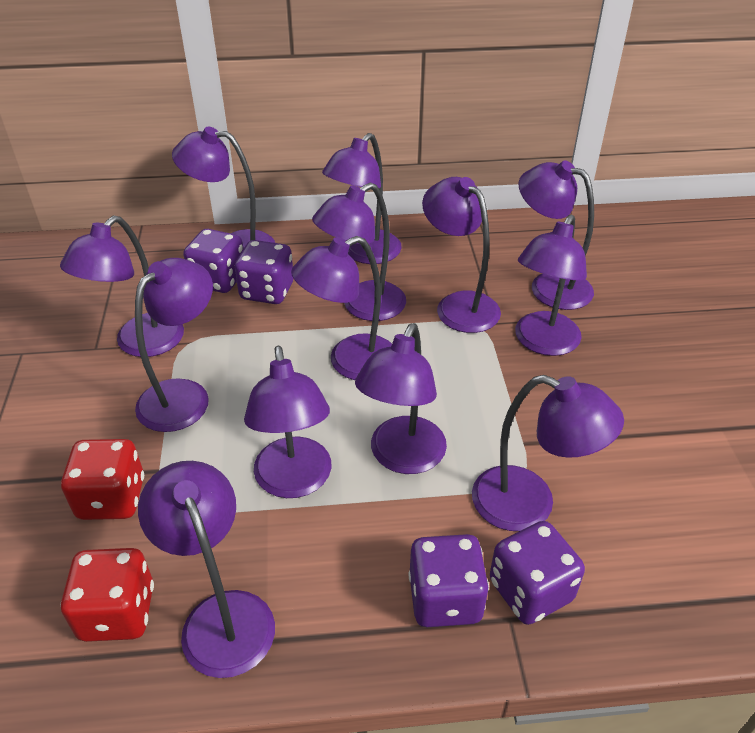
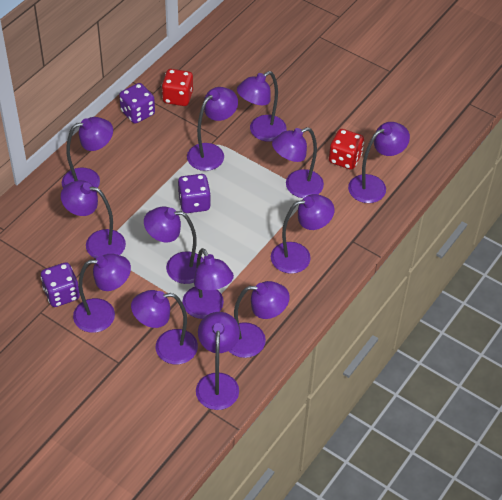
purple dice: 4 -> 3

